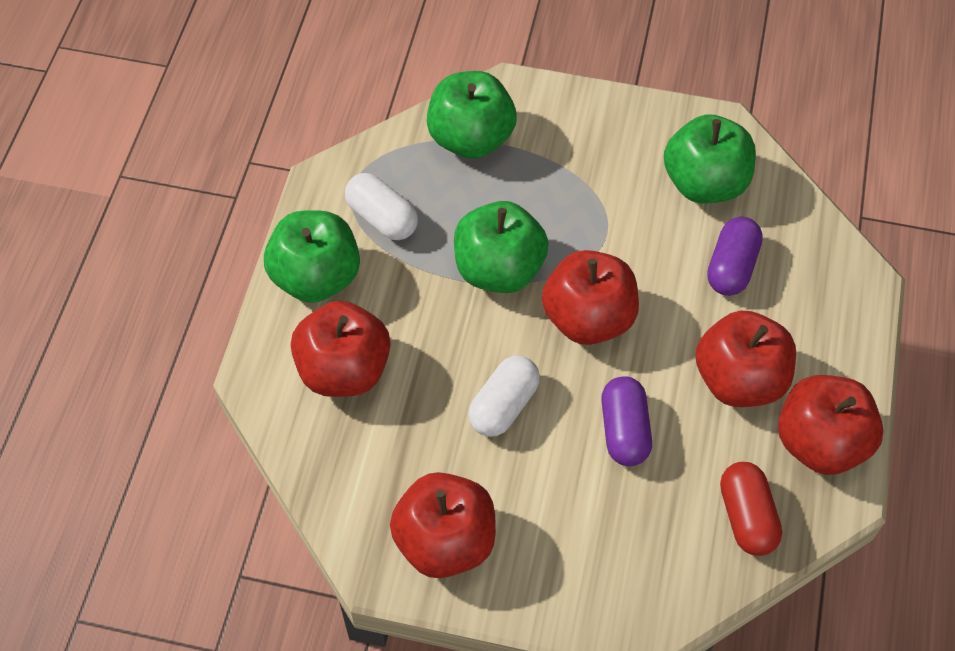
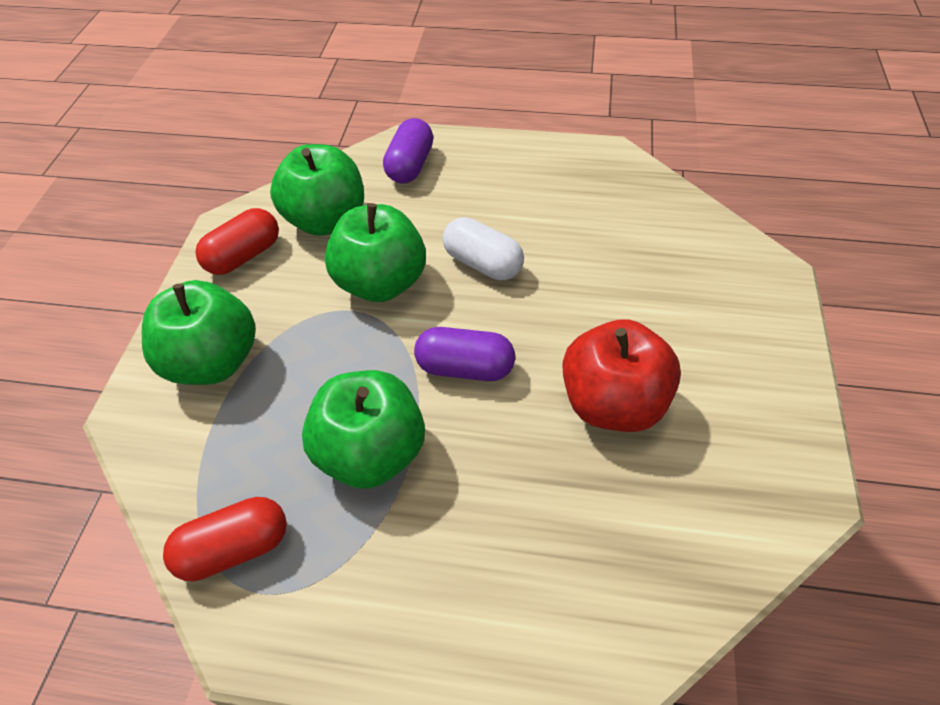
red apple: 5 -> 1
red capsule: 1 -> 2
white capsule: 2 -> 1

